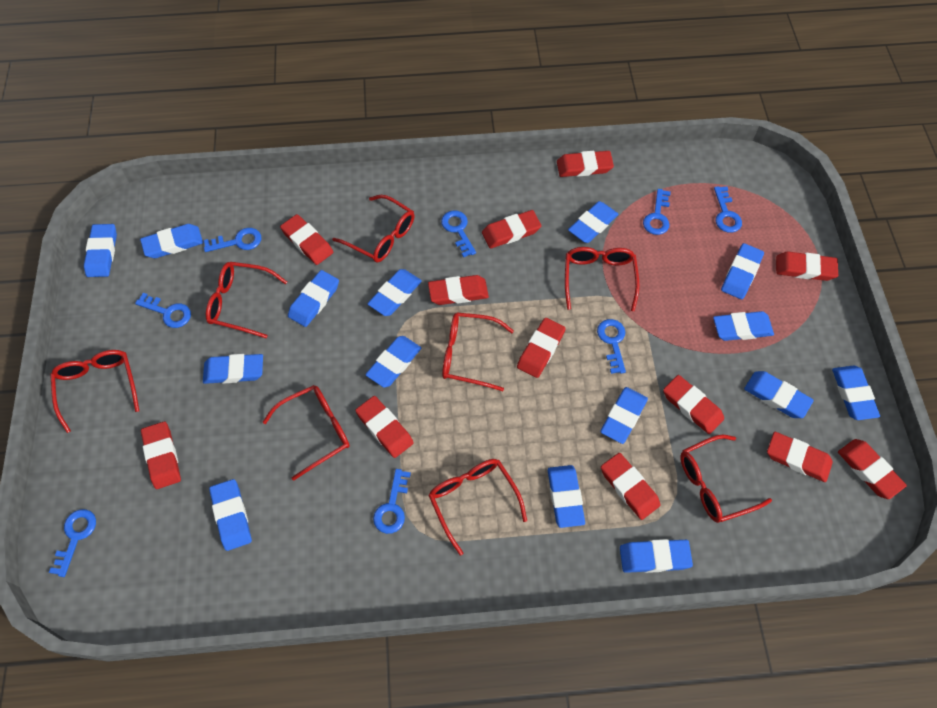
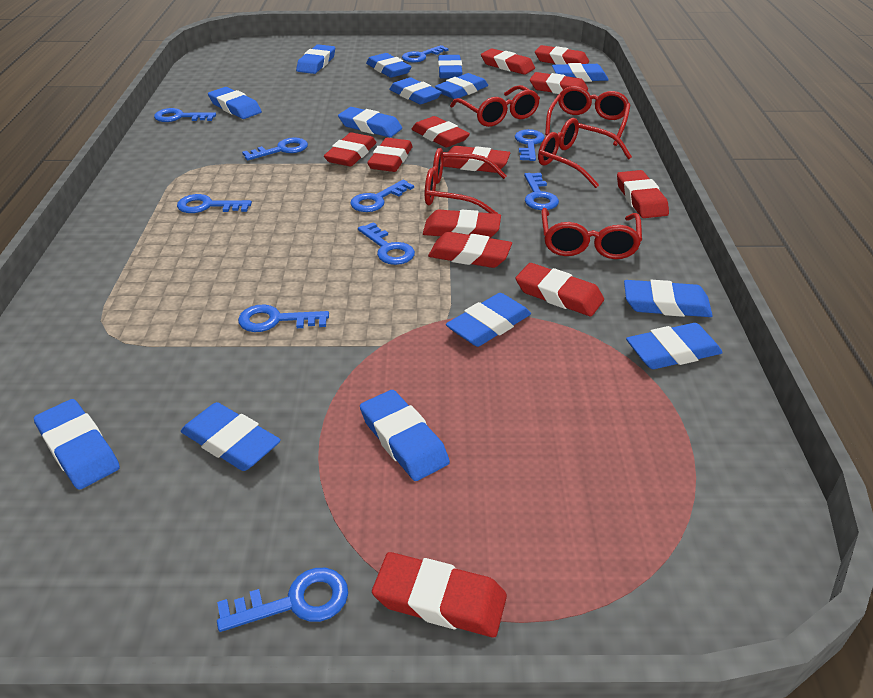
blue eraser: 15 -> 14
blue key: 8 -> 10
red glasses: 8 -> 5

